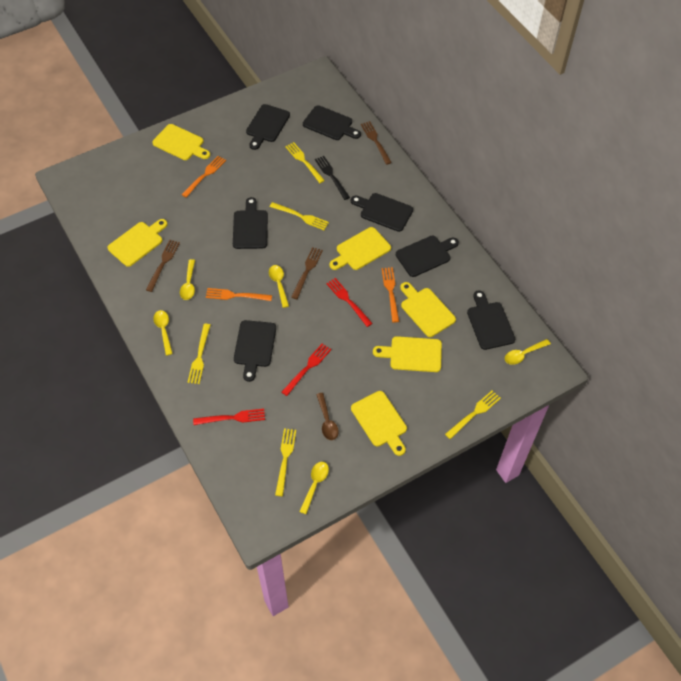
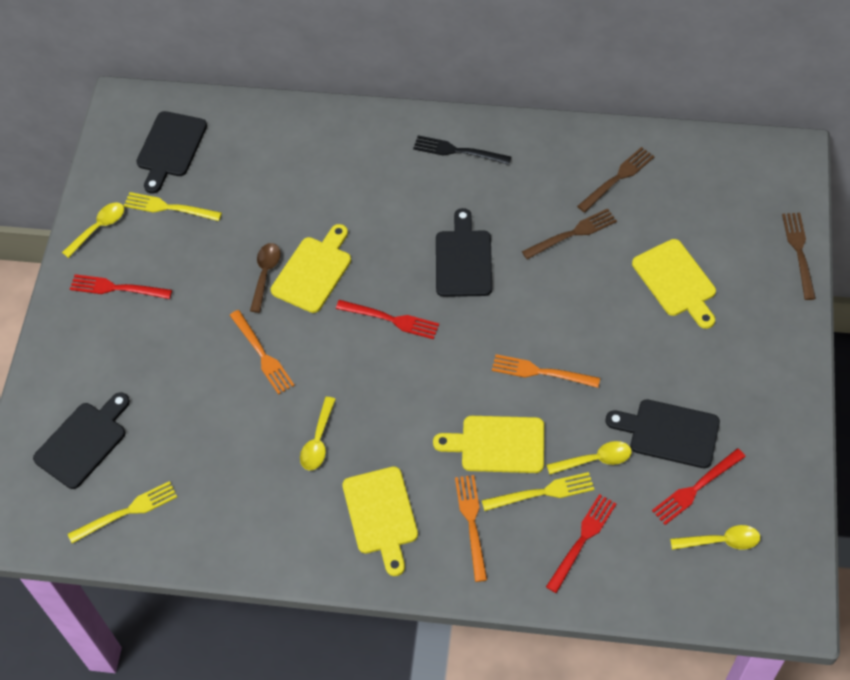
black cutting board: 7 -> 4
red fork: 3 -> 4
yellow cutting board: 6 -> 4
yellow fork: 5 -> 3
yellow spoon: 5 -> 4

